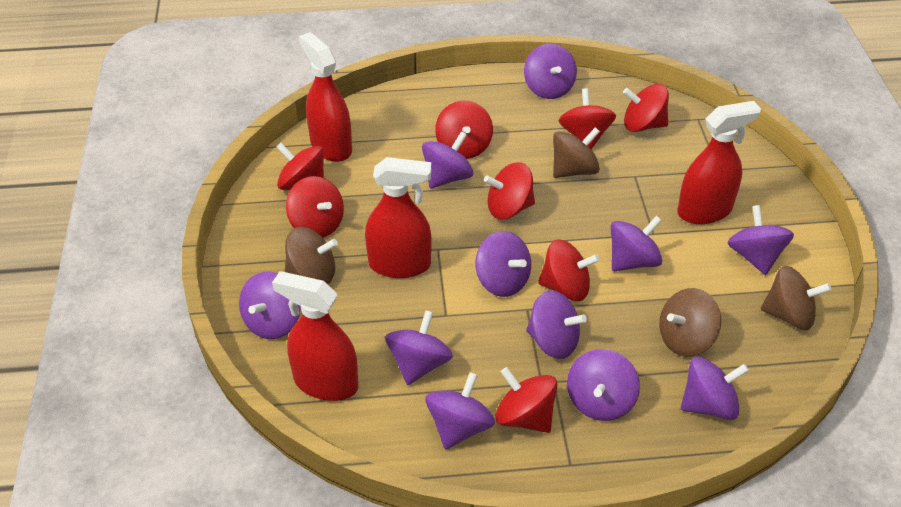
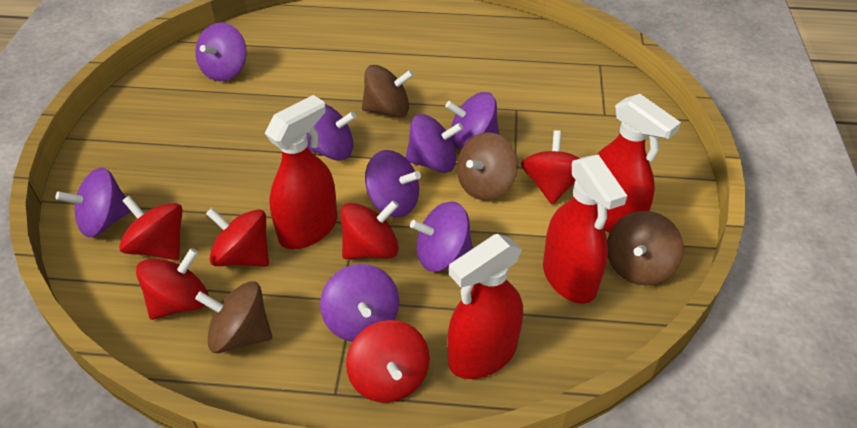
purple spinning top: 11 -> 8
red spinning top: 8 -> 6

